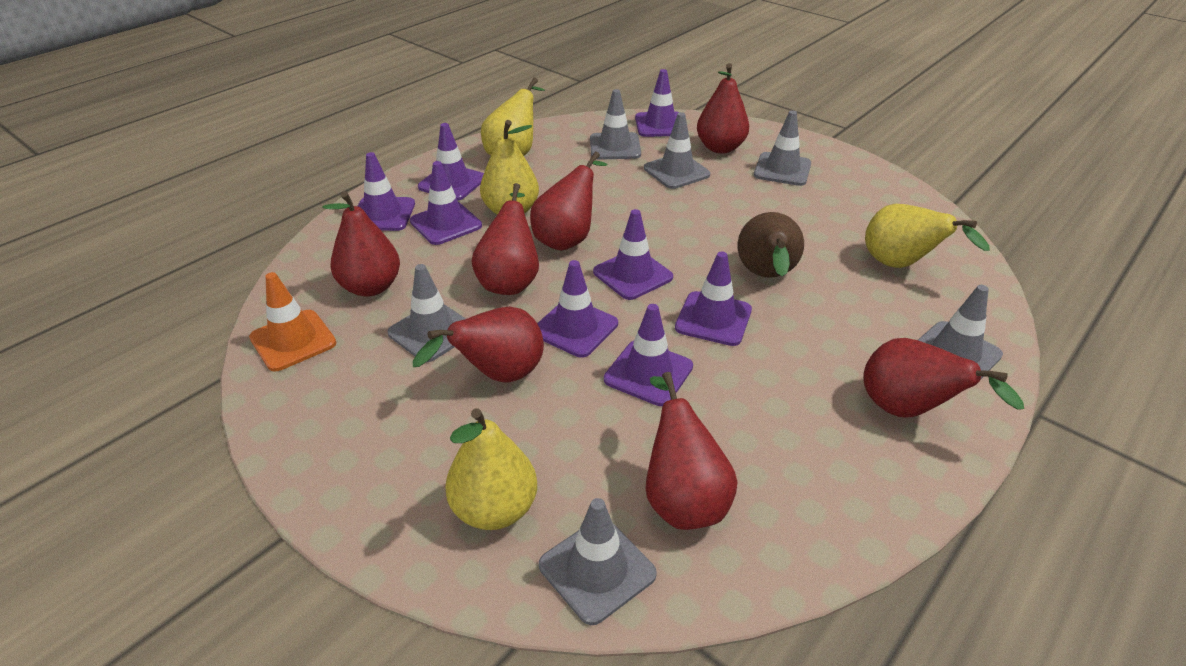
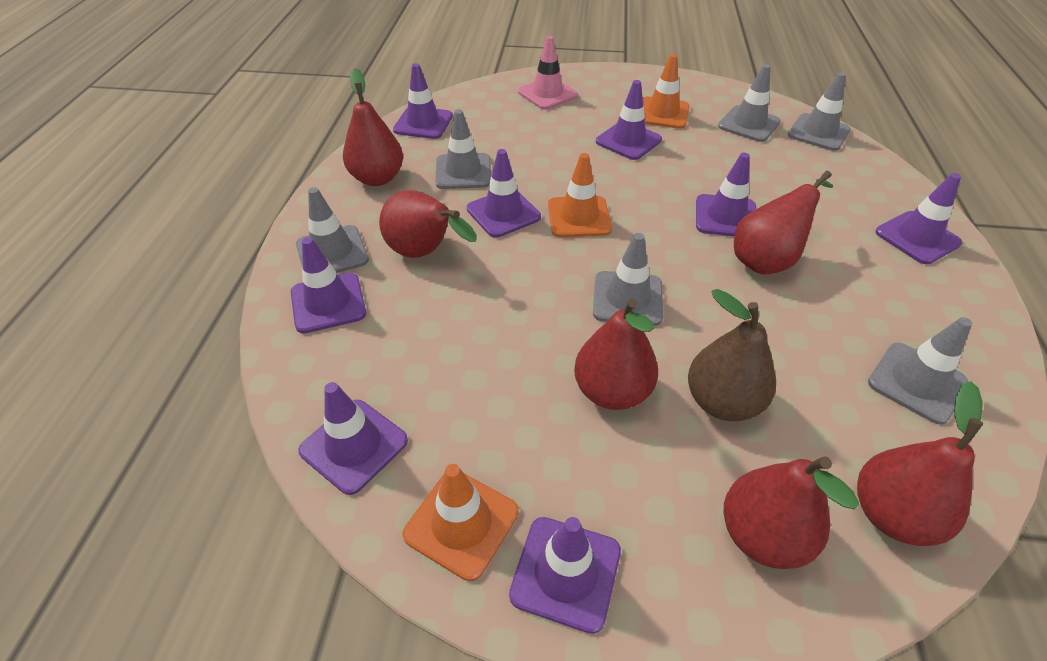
orange traffic cone: 1 -> 3
pink traffic cone: 0 -> 1
red pear: 7 -> 6
yellow pear: 4 -> 0

